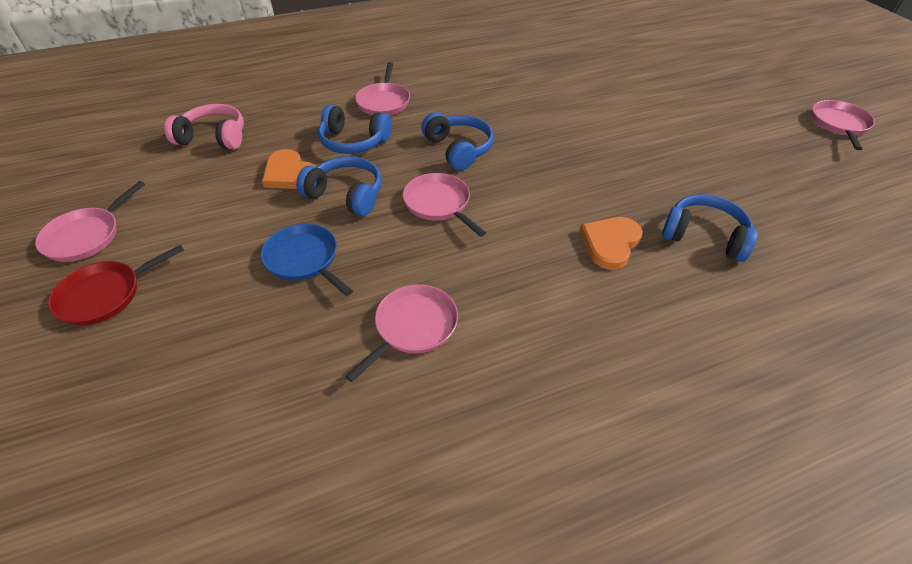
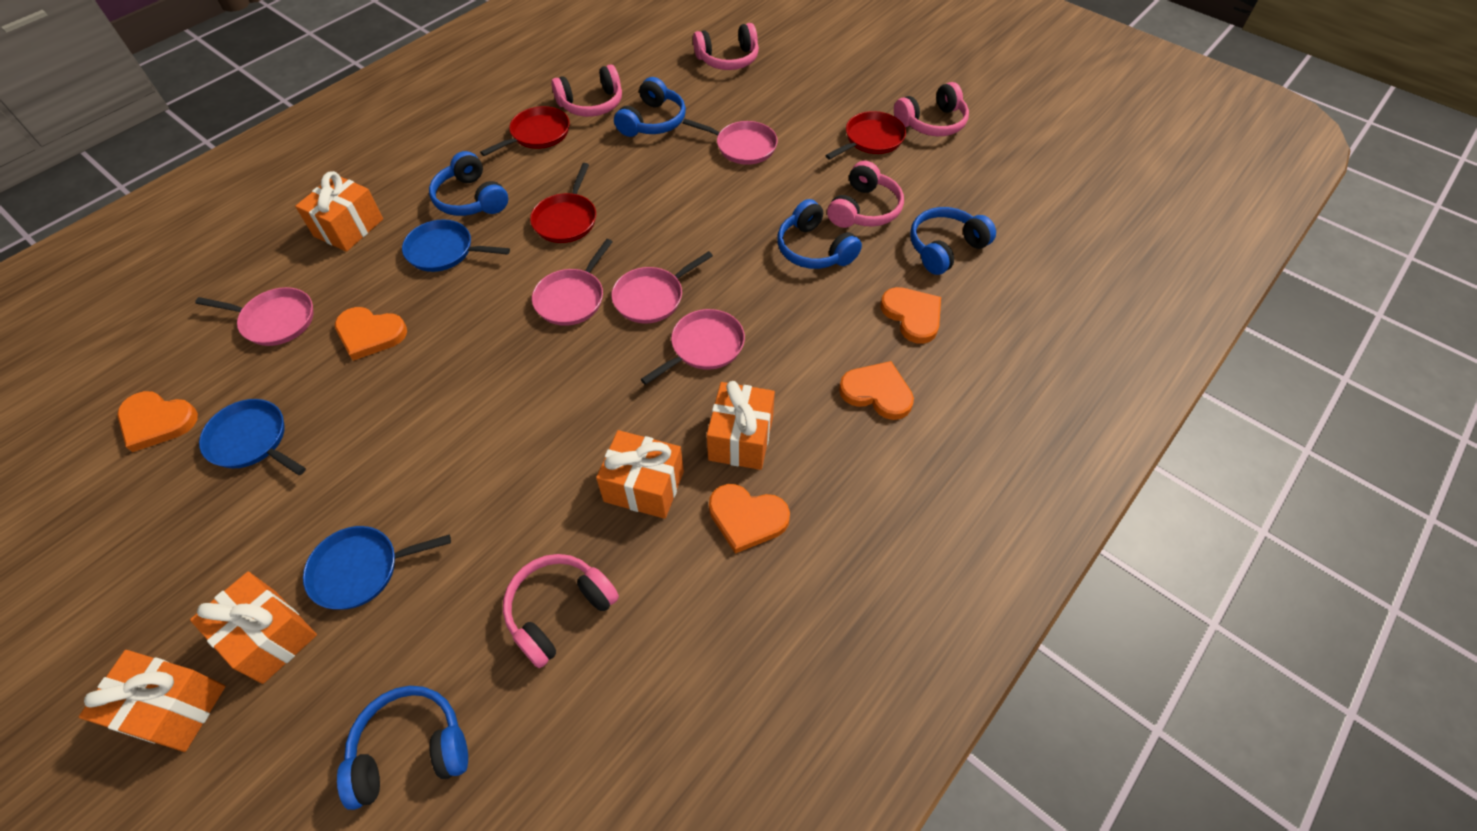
blue headphones: 4 -> 5
blue pan: 1 -> 3
orange gift: 0 -> 5
orange heart: 2 -> 5
pink headphones: 1 -> 5
red pan: 1 -> 3

